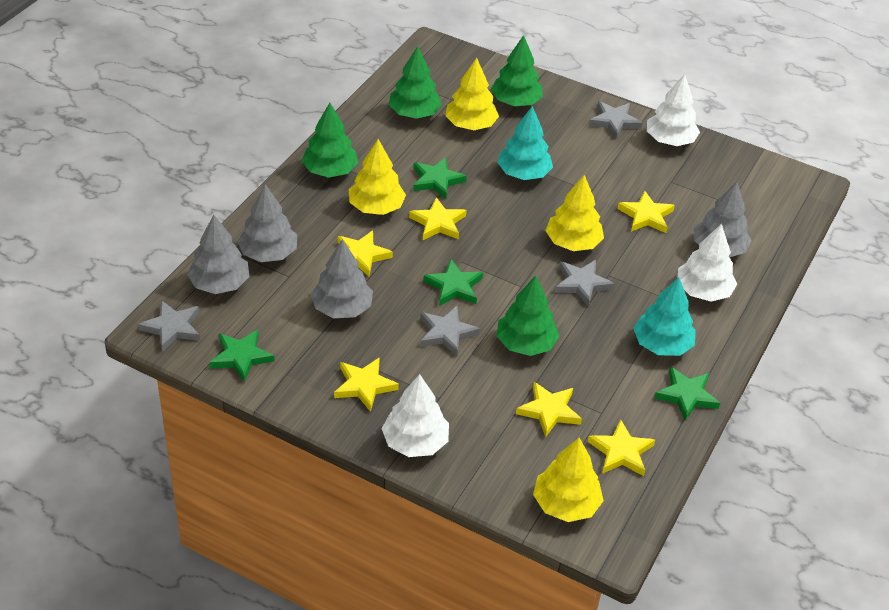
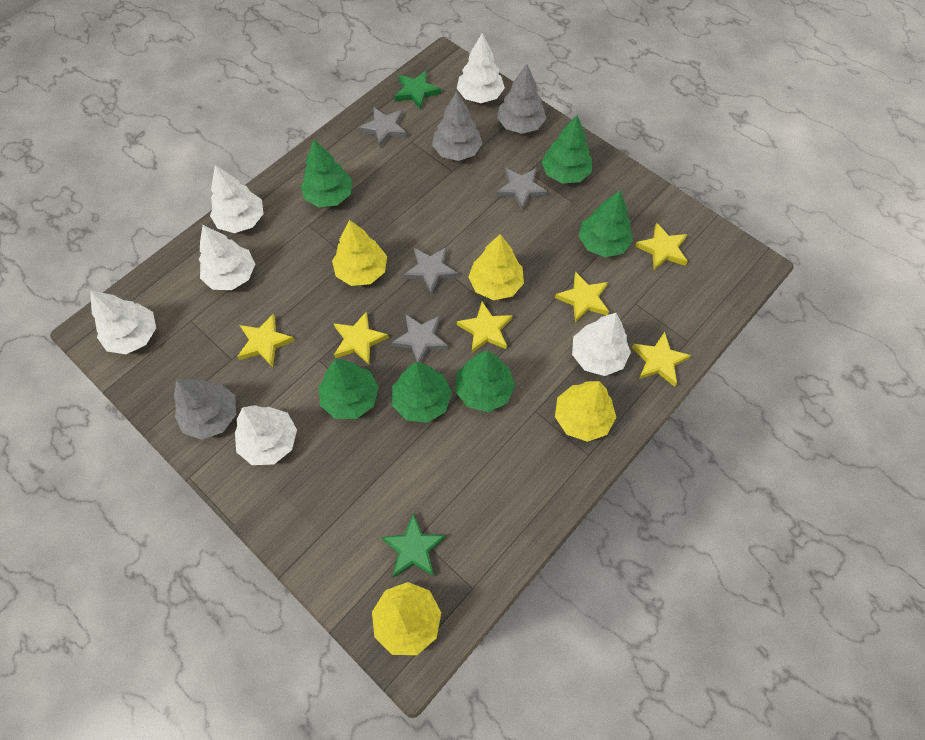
green star: 4 -> 2
green tree: 4 -> 6
grey tree: 4 -> 3
turquoise tree: 2 -> 0
white tree: 3 -> 6

